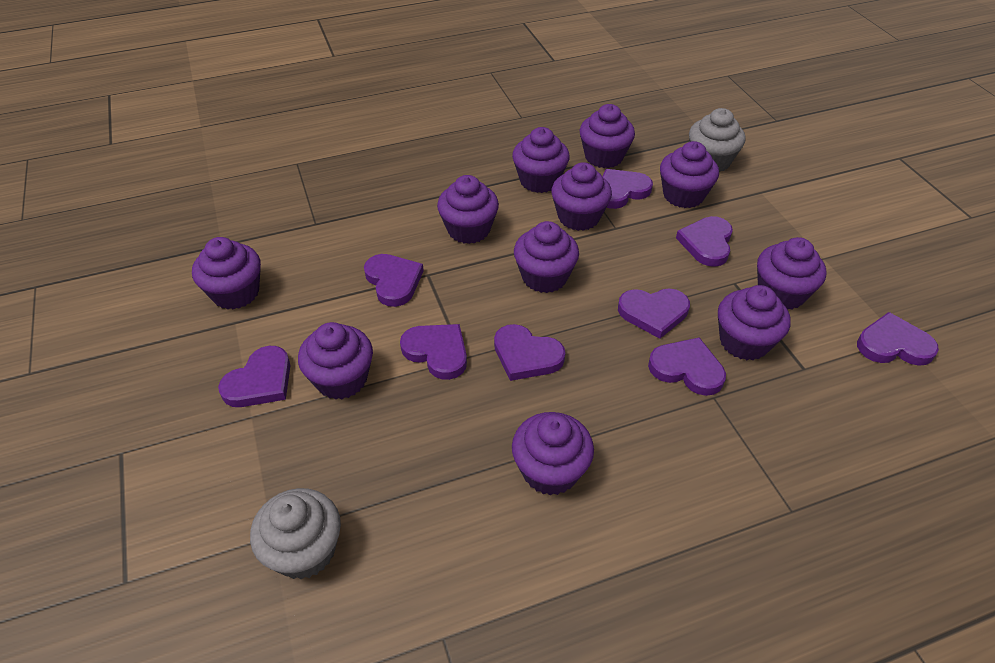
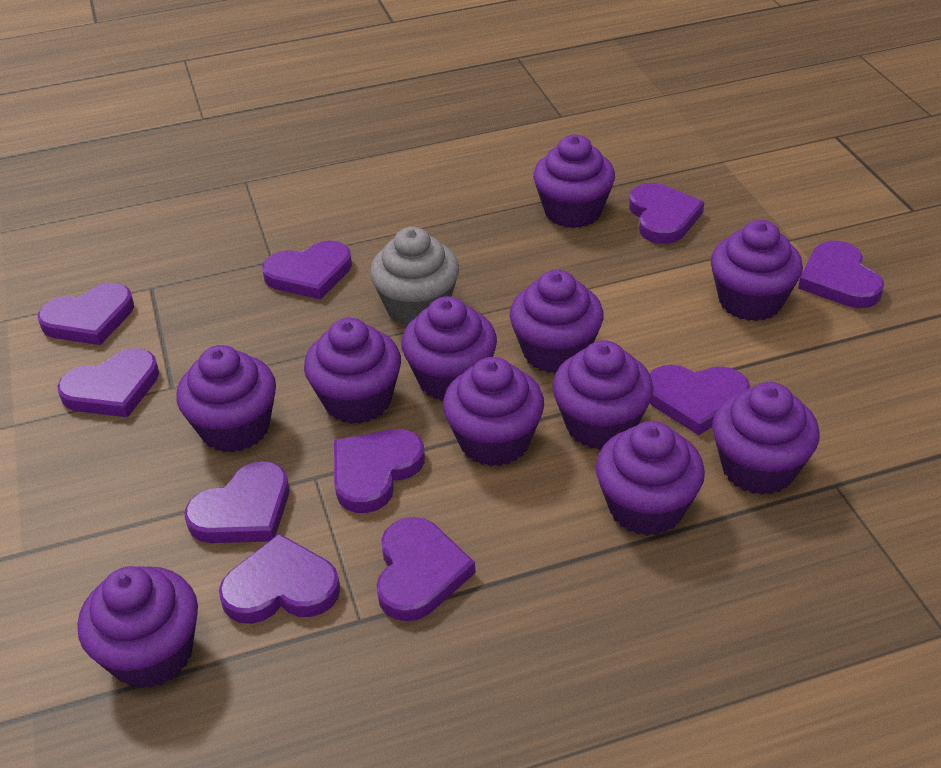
grey cupcake: 2 -> 1
purple heart: 9 -> 10

